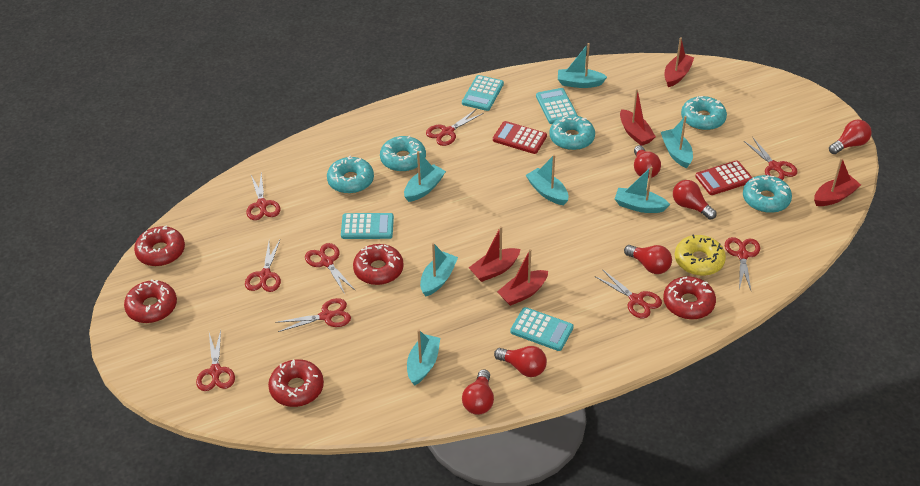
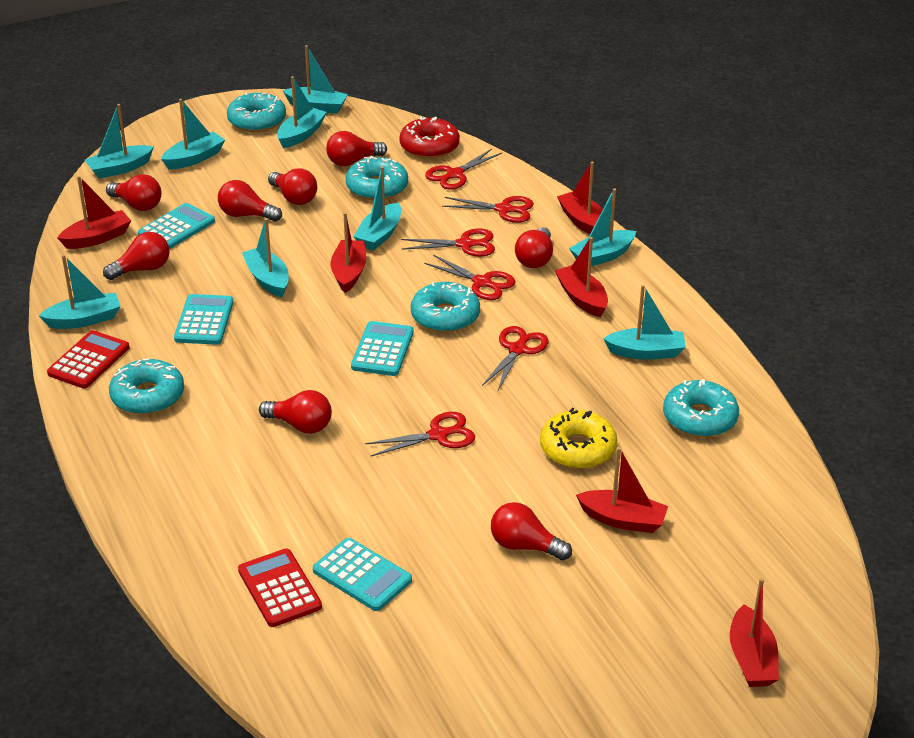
red boat: 5 -> 6
red donut: 5 -> 1
red light bulb: 6 -> 8
red scissors: 9 -> 6
turquoise boat: 7 -> 9

